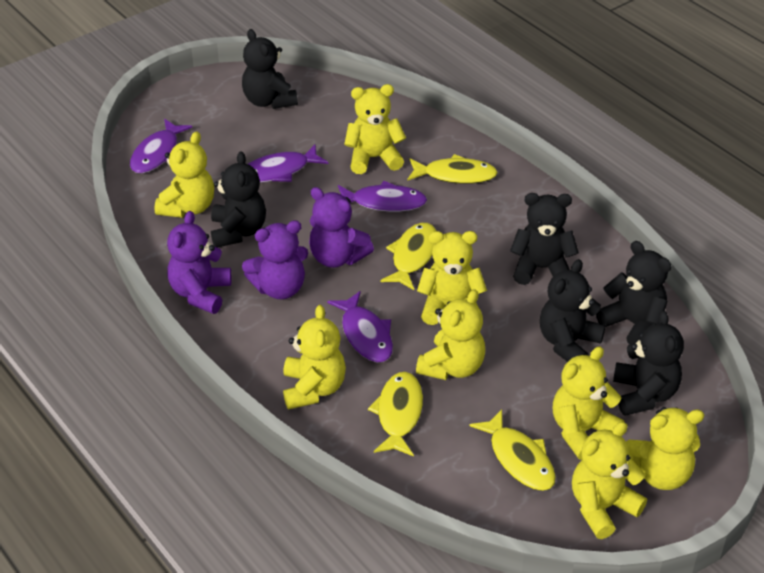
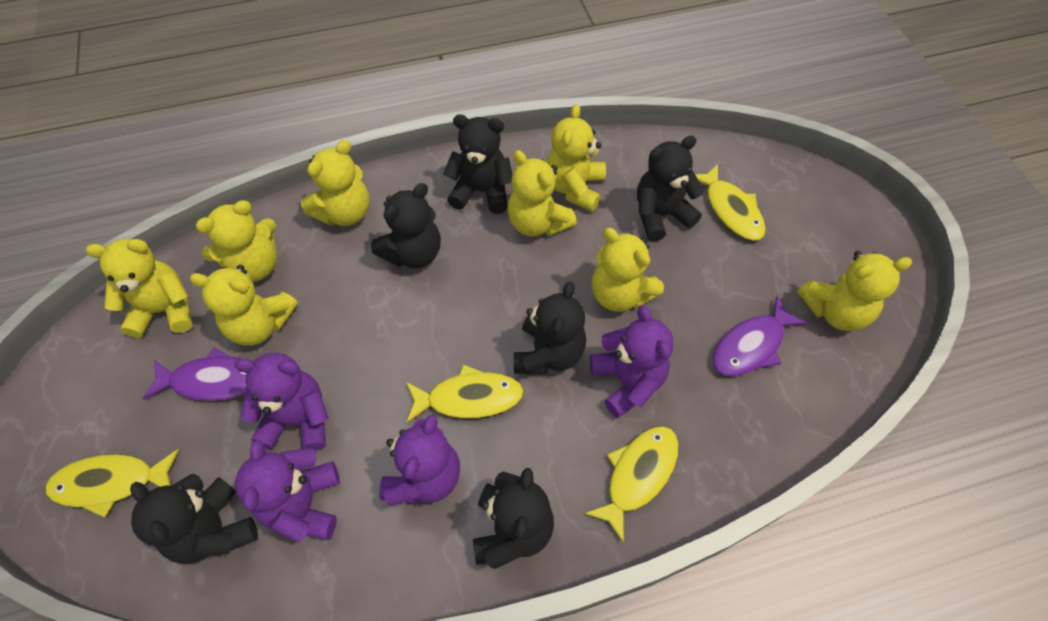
purple fish: 4 -> 2
purple teddy bear: 3 -> 4

